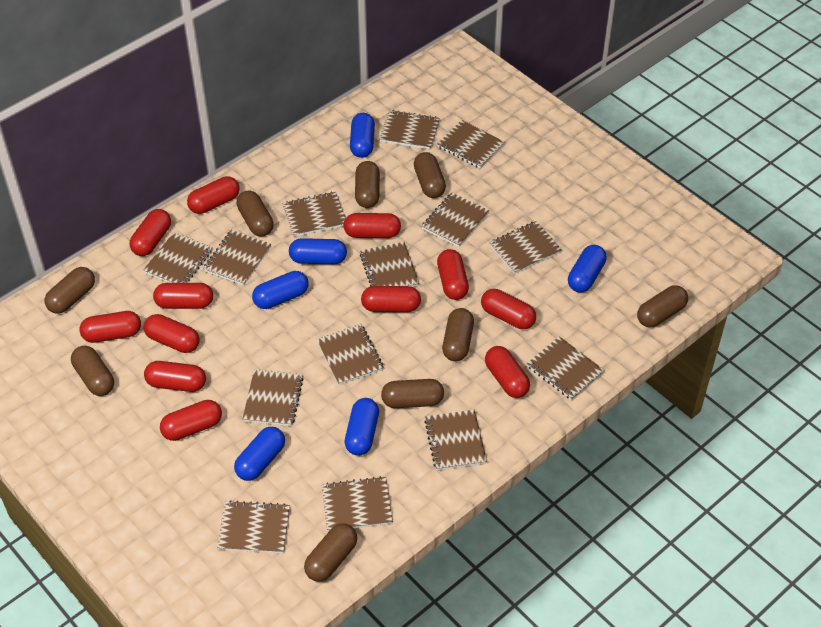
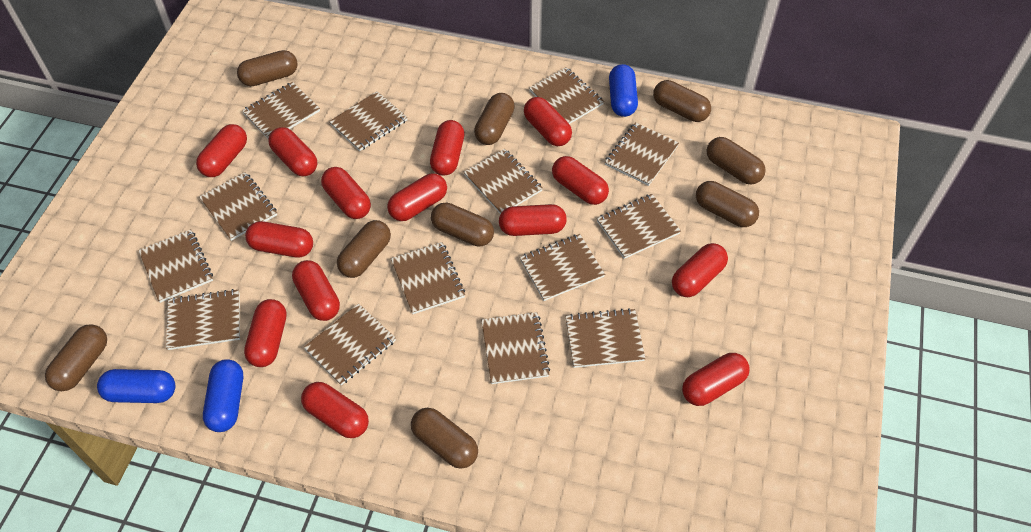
blue capsule: 6 -> 3
red capsule: 12 -> 14

